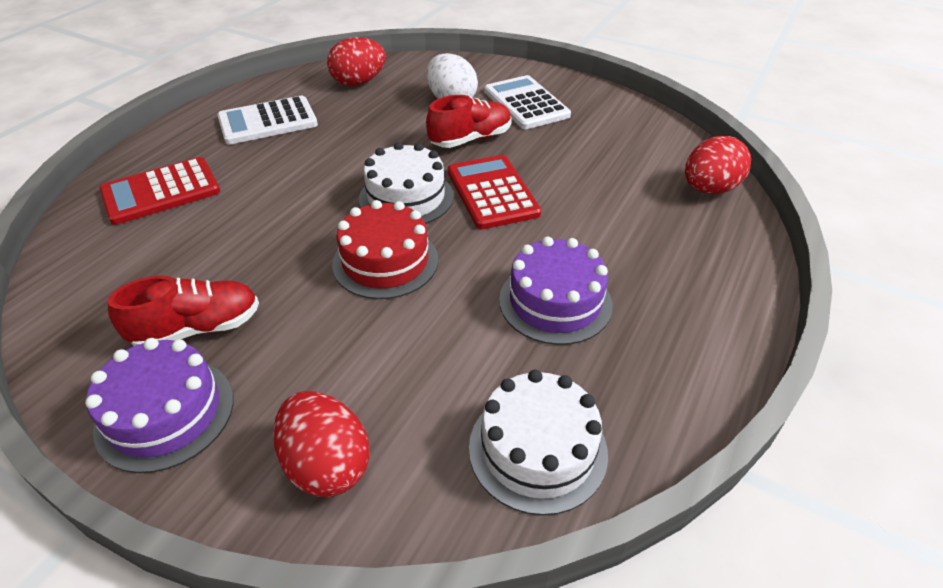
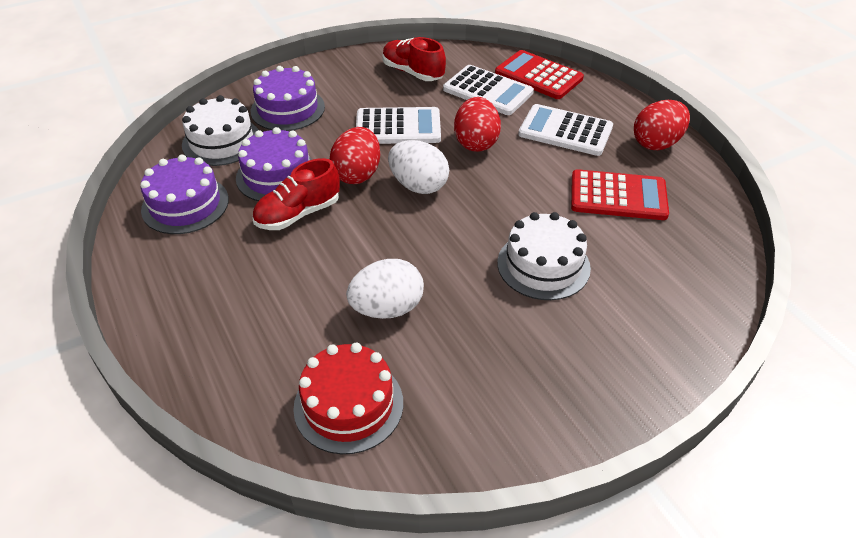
purple cake: 2 -> 3
white calculator: 2 -> 3
white egg: 1 -> 2

